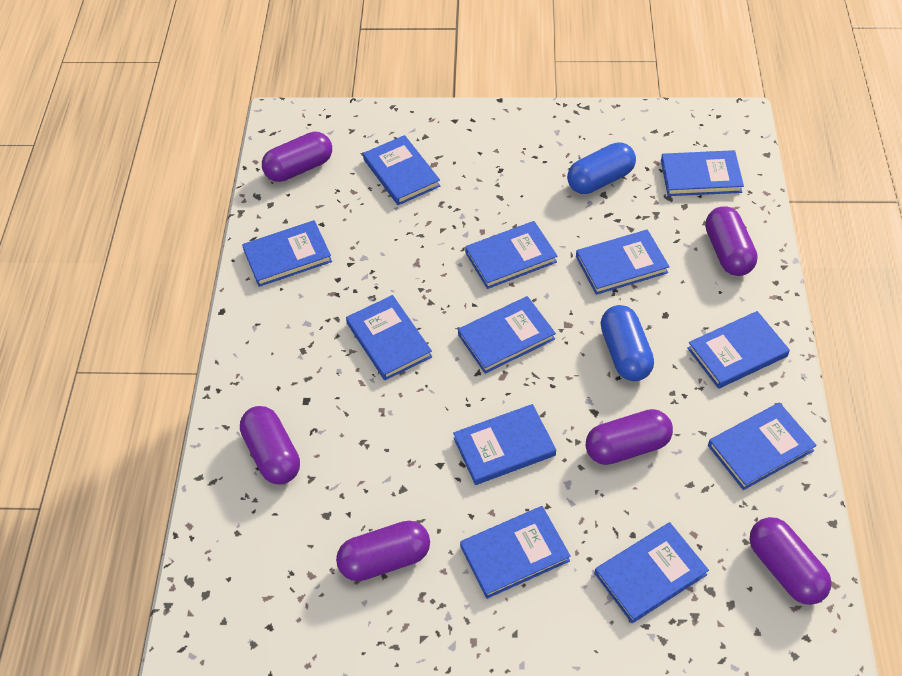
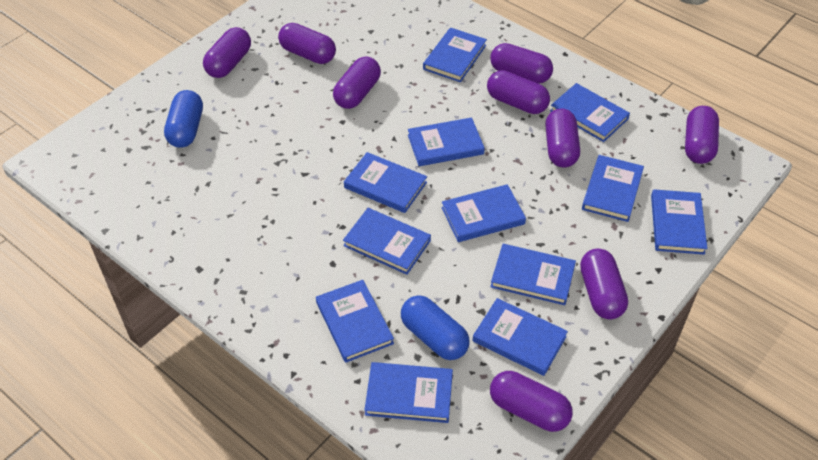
purple capsule: 6 -> 9

